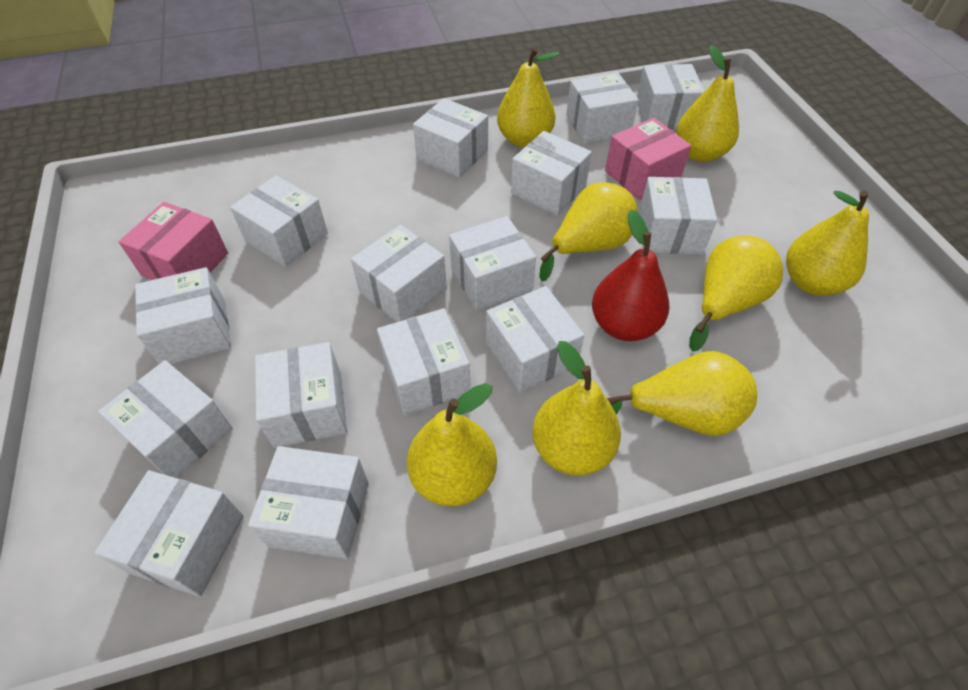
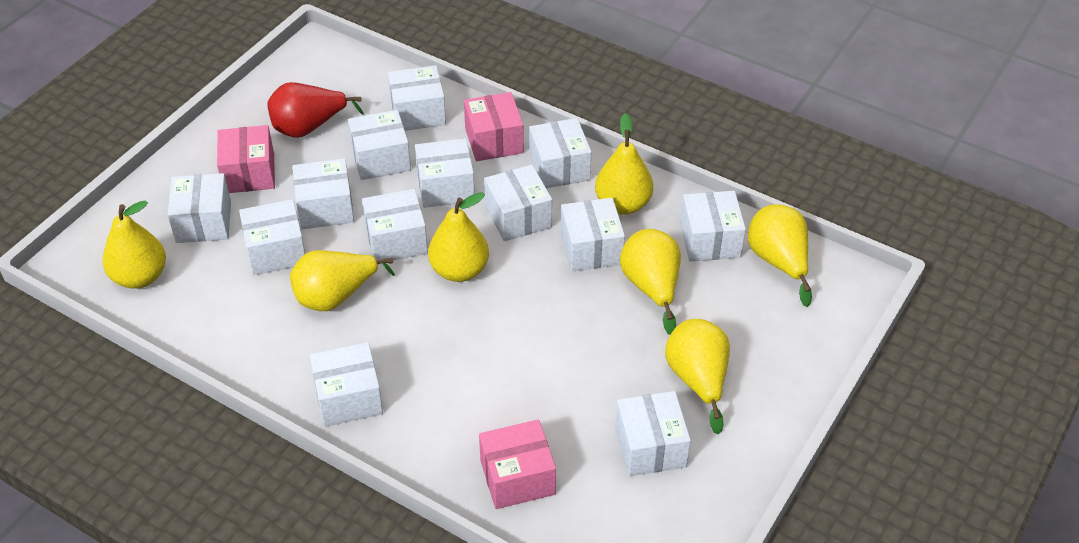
pink box: 2 -> 3
white box: 15 -> 13
yellow pear: 8 -> 7

